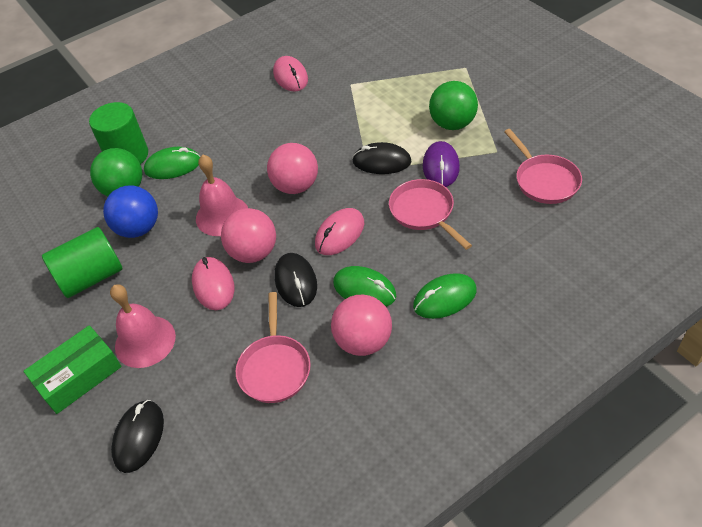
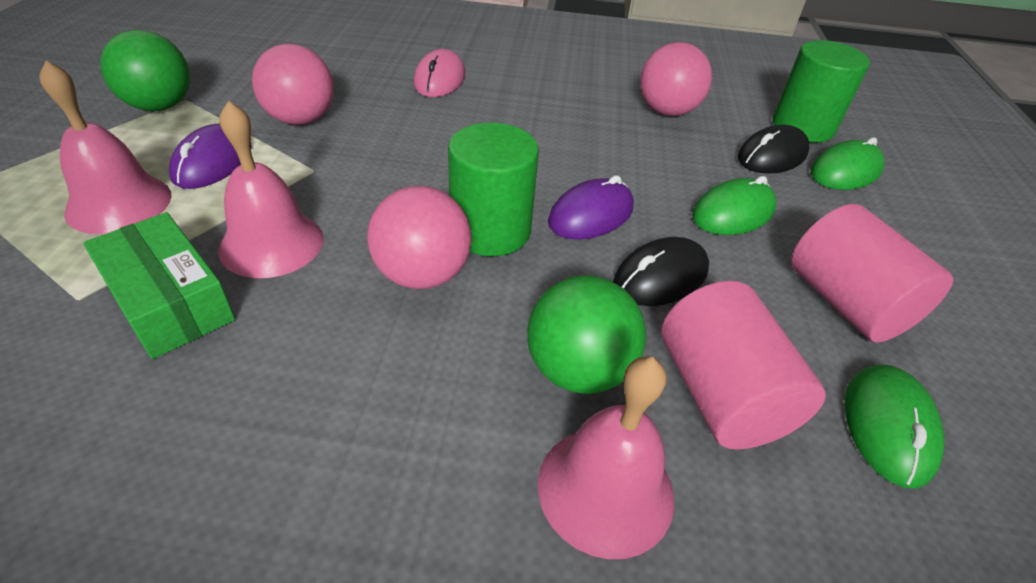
black mouse: 3 -> 2
blue ball: 1 -> 0
pink bell: 2 -> 3
pink cylinder: 0 -> 2
pink mouse: 3 -> 1
pink pan: 3 -> 0
purple mouse: 1 -> 2

